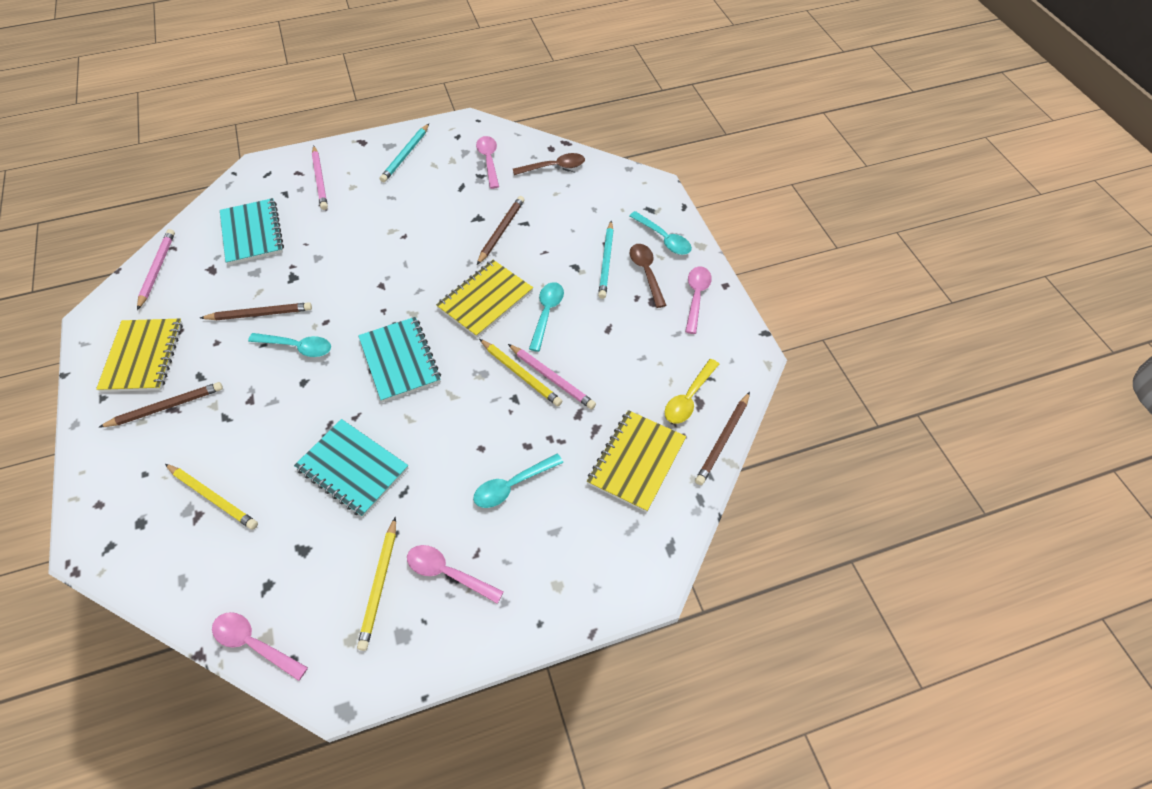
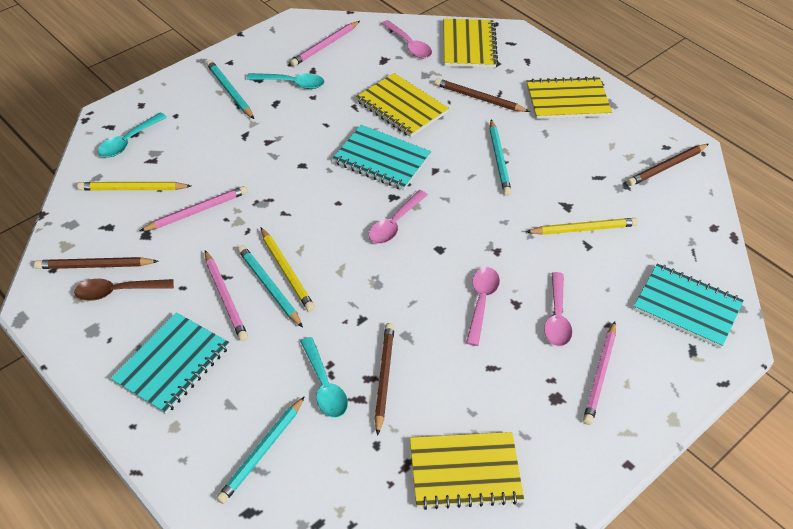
brown spoon: 2 -> 1
pink pencil: 3 -> 4
turquoise pencil: 2 -> 4
turquoise spoon: 4 -> 3
yellow notebook: 3 -> 4
yellow spoon: 1 -> 0

